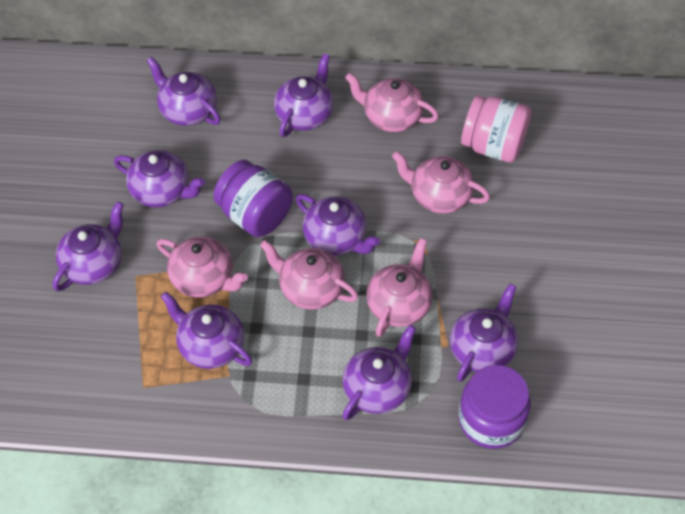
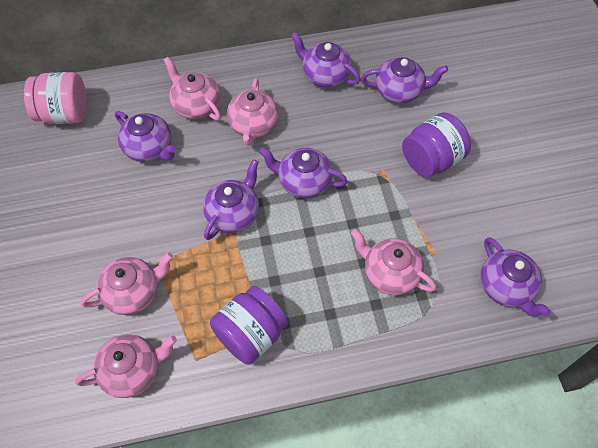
purple teapot: 8 -> 6

